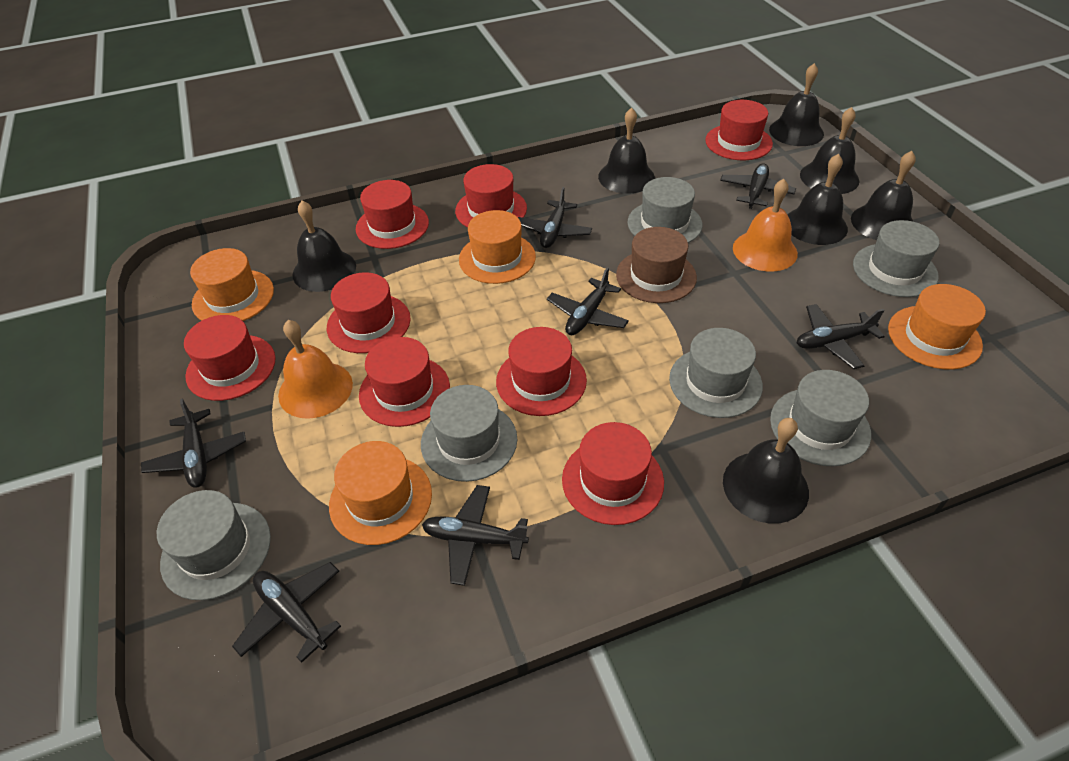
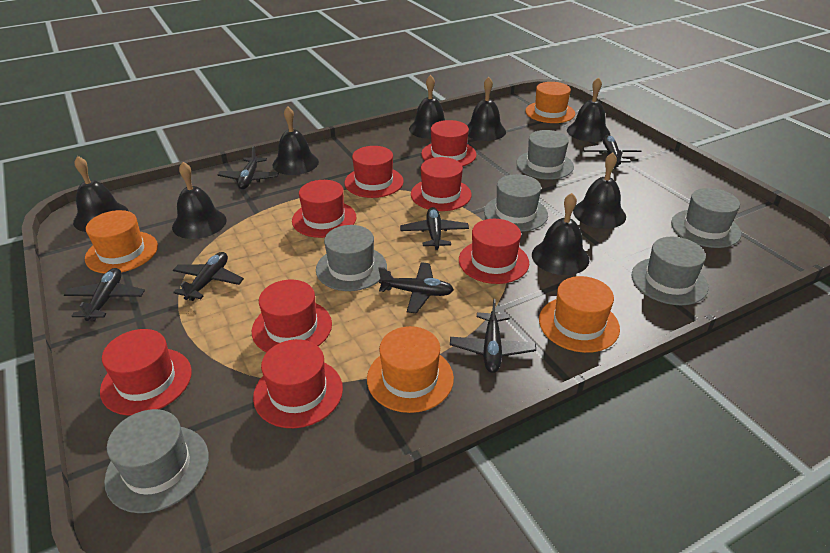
black bell: 7 -> 8
brown hat: 1 -> 0
orange bell: 2 -> 0

